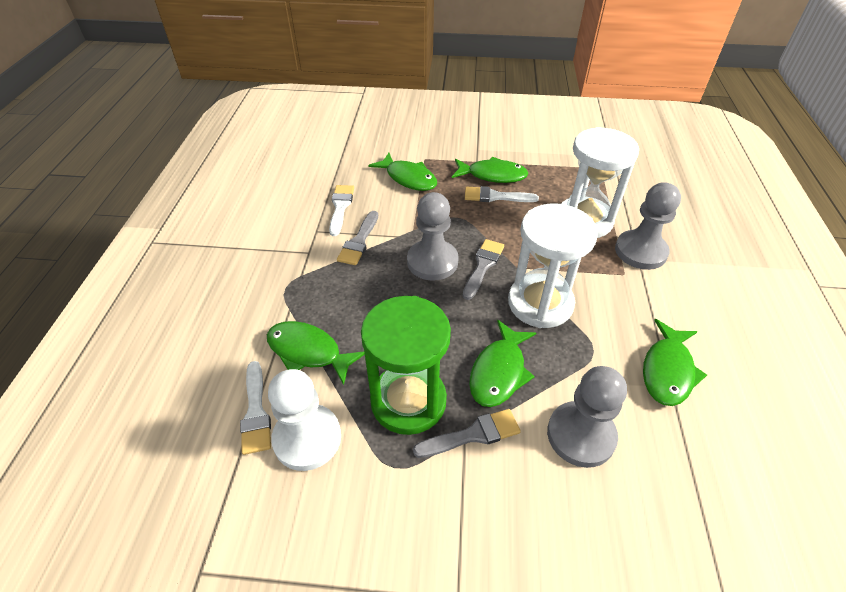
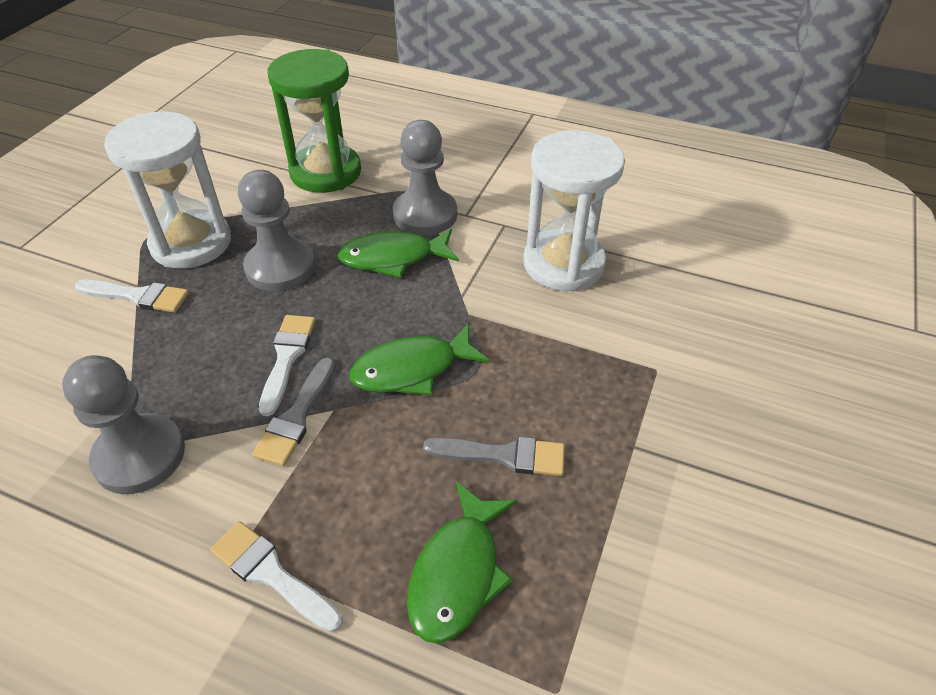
green fish: 5 -> 3
grey brush: 3 -> 2
white pawn: 1 -> 0

